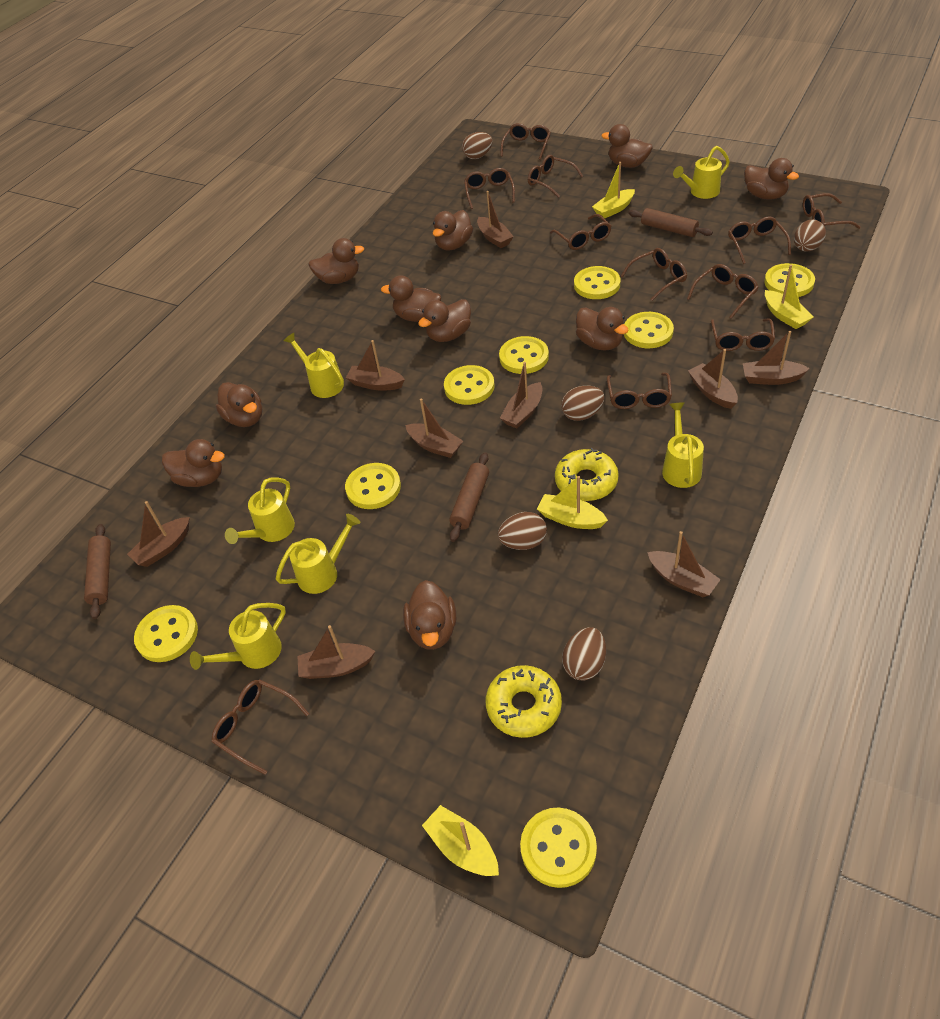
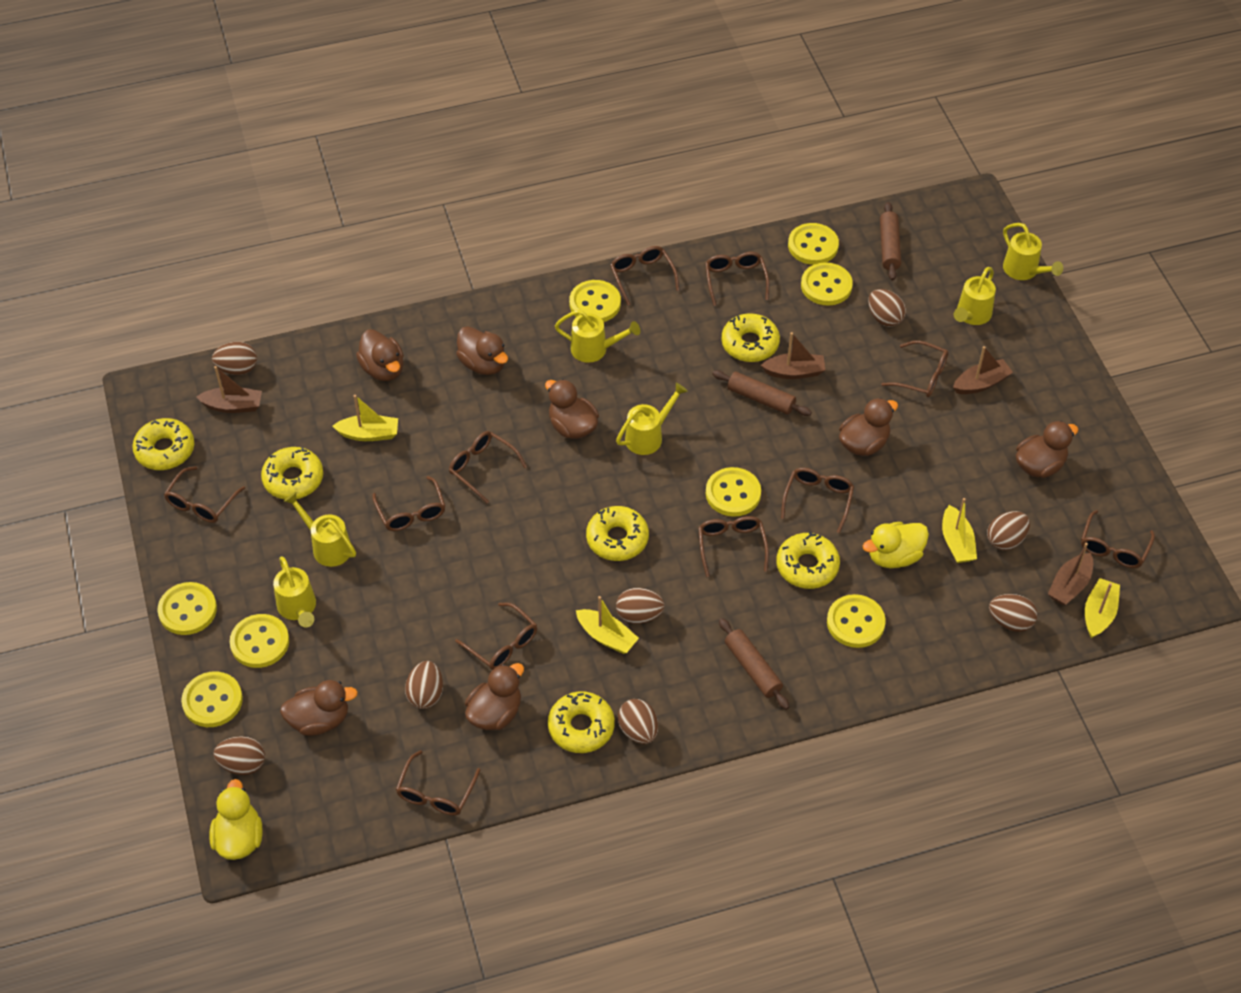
brown boat: 9 -> 4
brown duck: 10 -> 7
brown egg: 5 -> 8
yellow donut: 2 -> 6
yellow duck: 0 -> 2

